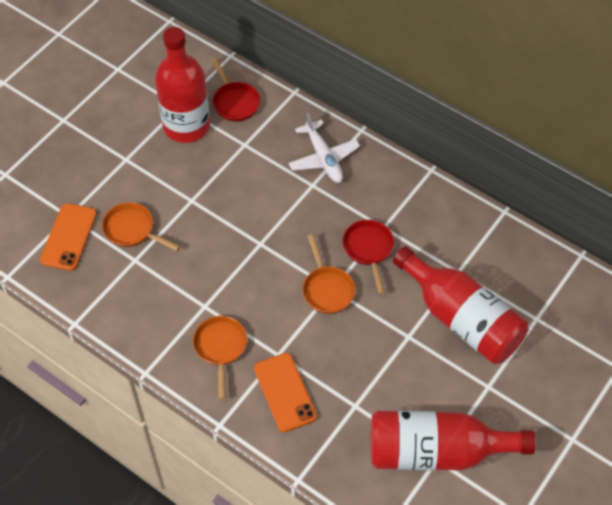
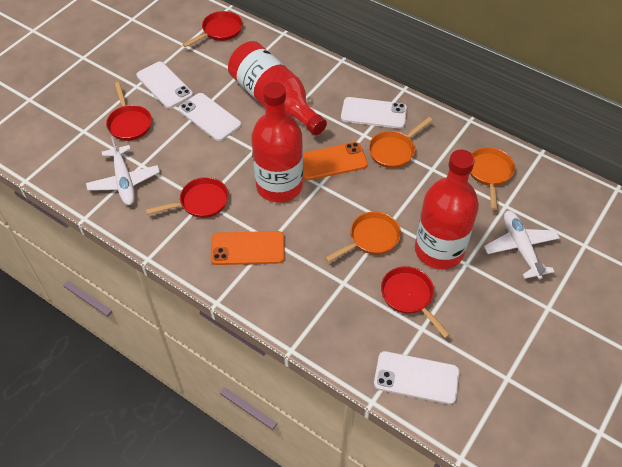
red pan: 2 -> 4
white phone: 0 -> 4
white plane: 1 -> 2

